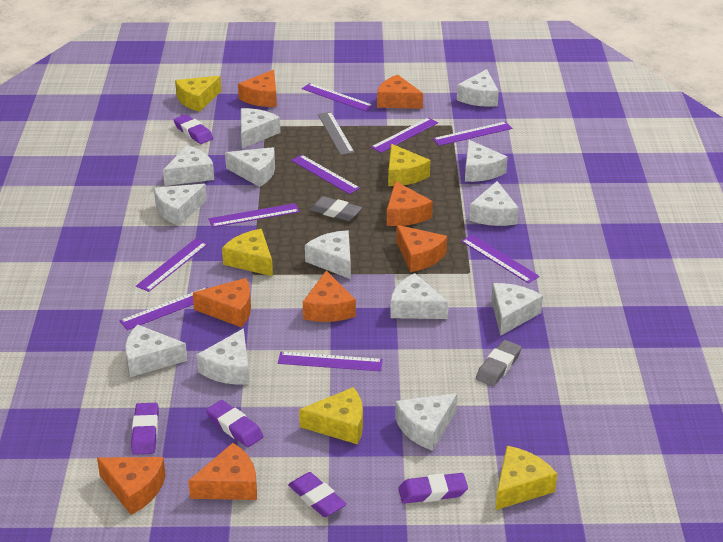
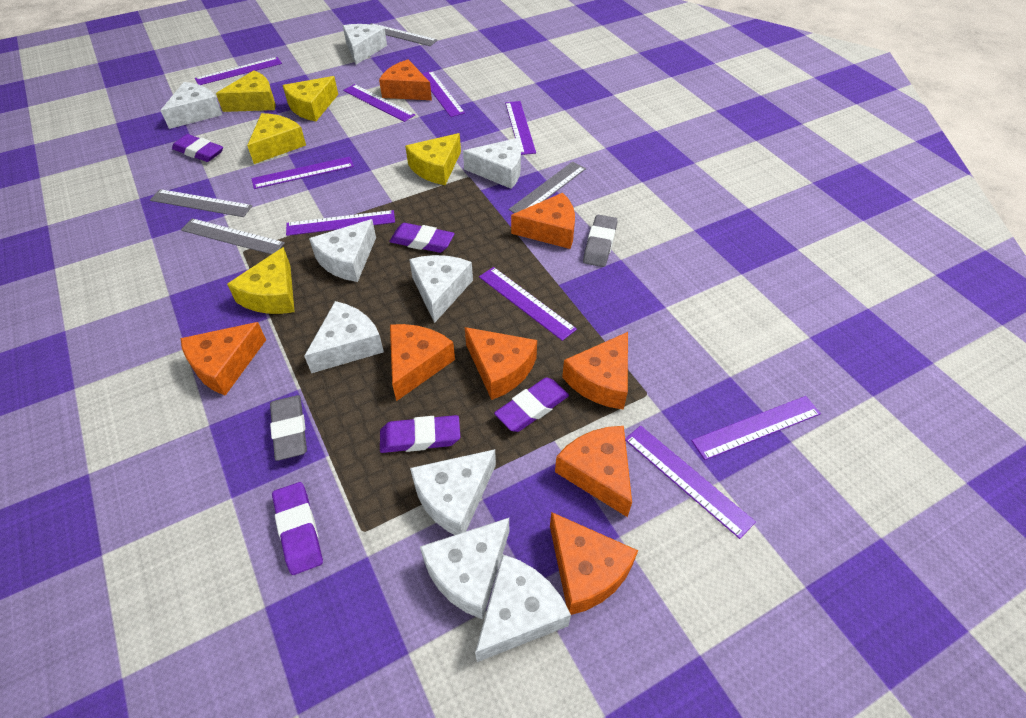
grey ruler: 1 -> 4
white cheese: 13 -> 9

